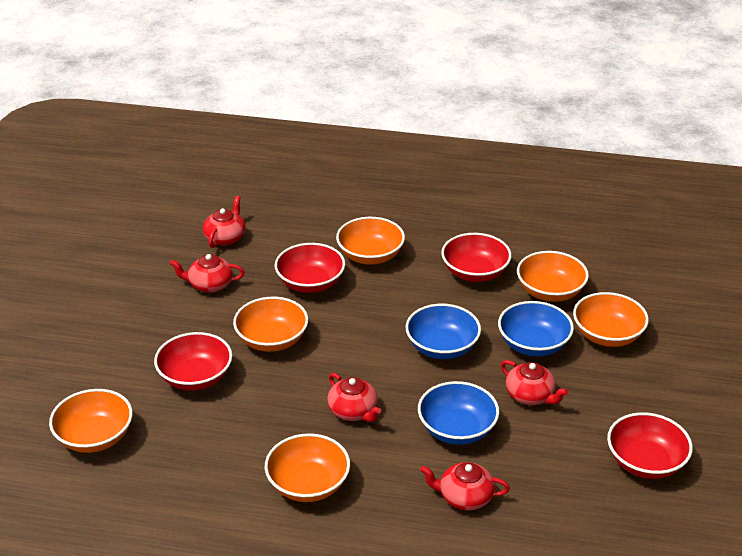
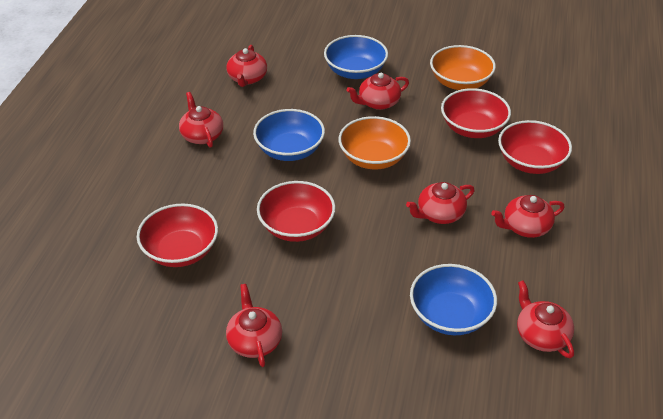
orange bowl: 6 -> 2
red teapot: 5 -> 7

